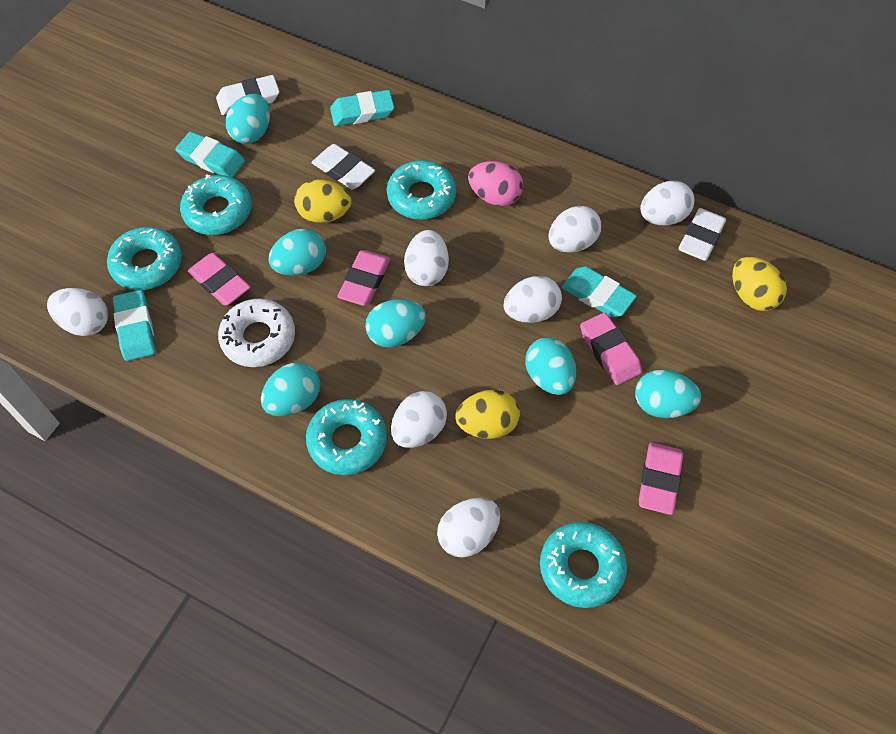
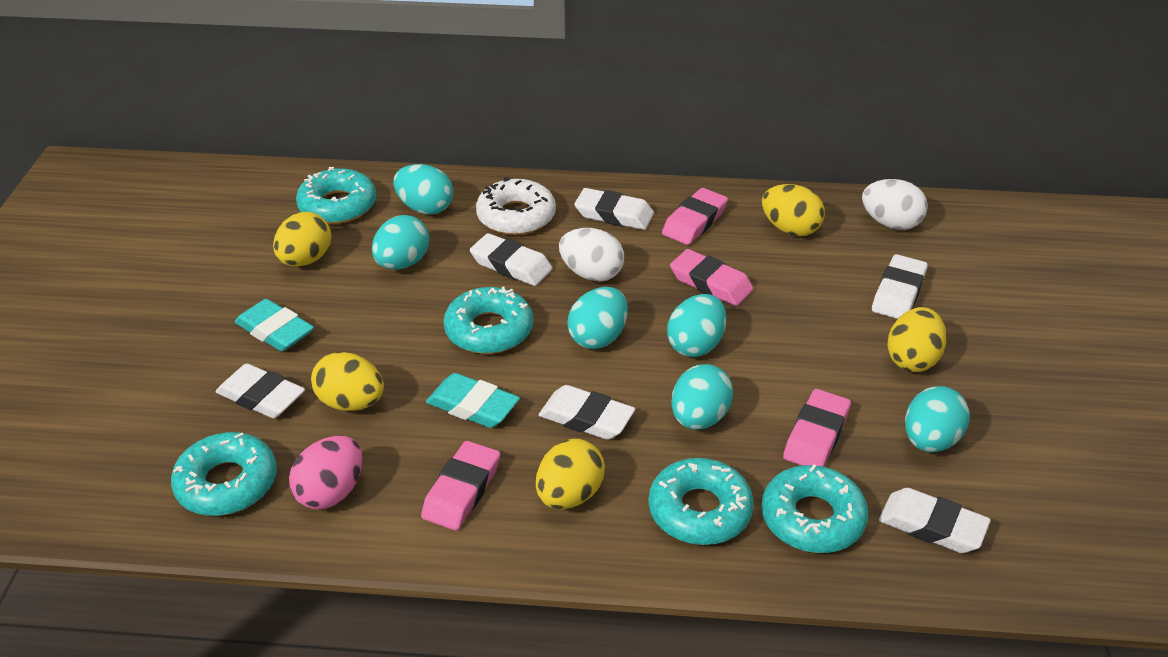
turquoise eraser: 4 -> 2
white egg: 7 -> 2
white eraser: 3 -> 6
yellow egg: 3 -> 5

